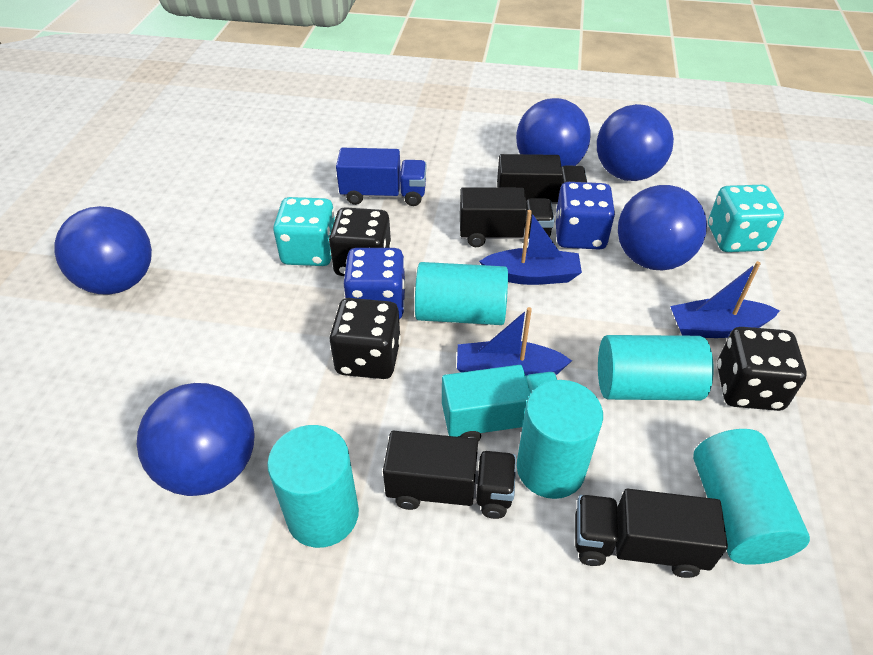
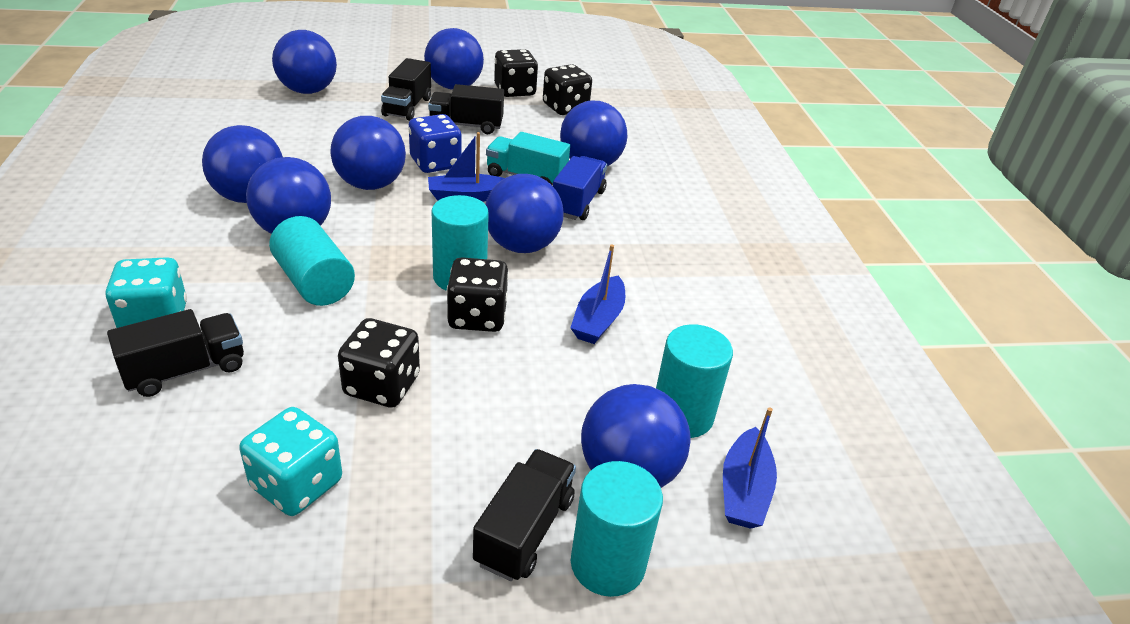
black dice: 3 -> 4
blue ball: 5 -> 8
blue dice: 2 -> 1
turquoise cylinder: 5 -> 4

